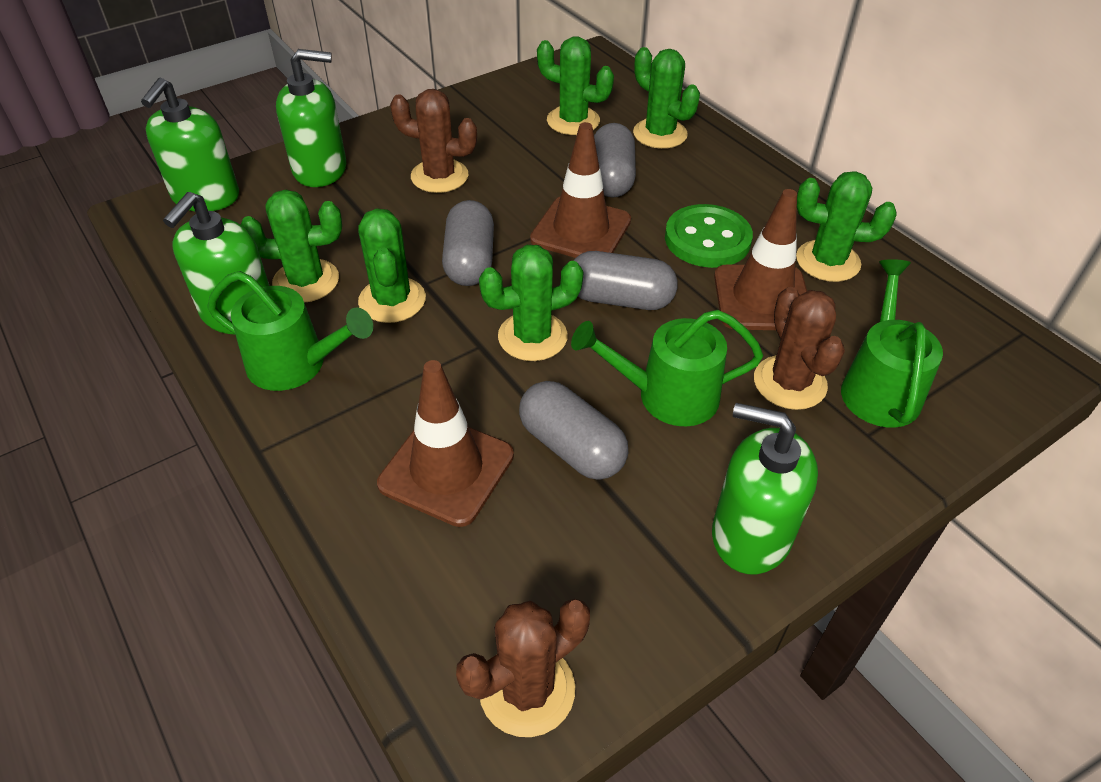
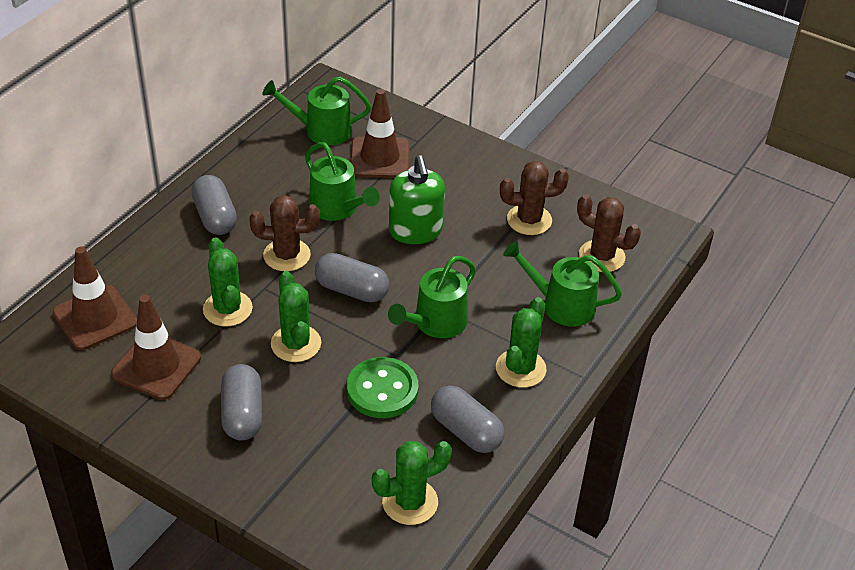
green cactus: 6 -> 4
green soap dispenser: 4 -> 1
green watering can: 3 -> 4

